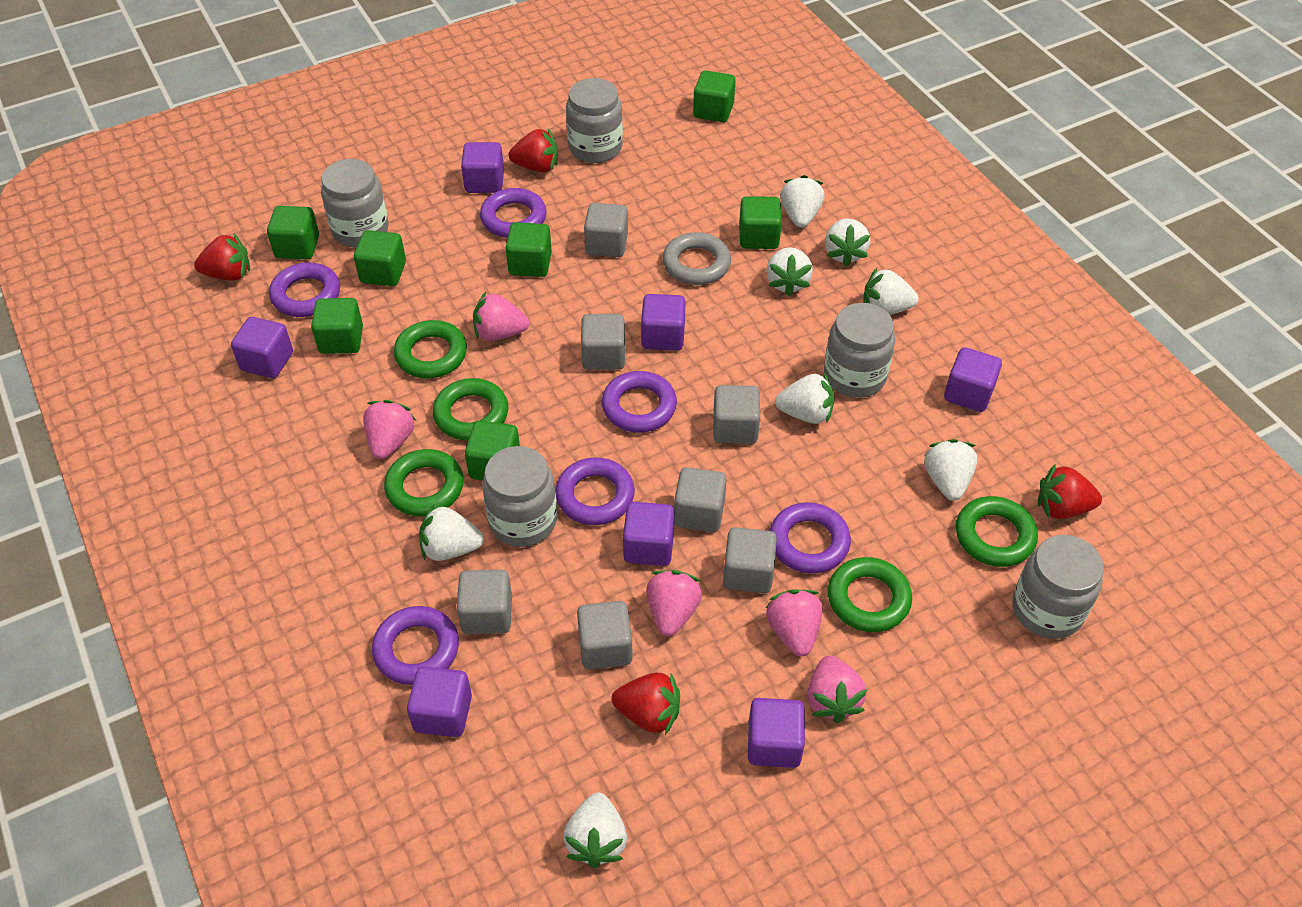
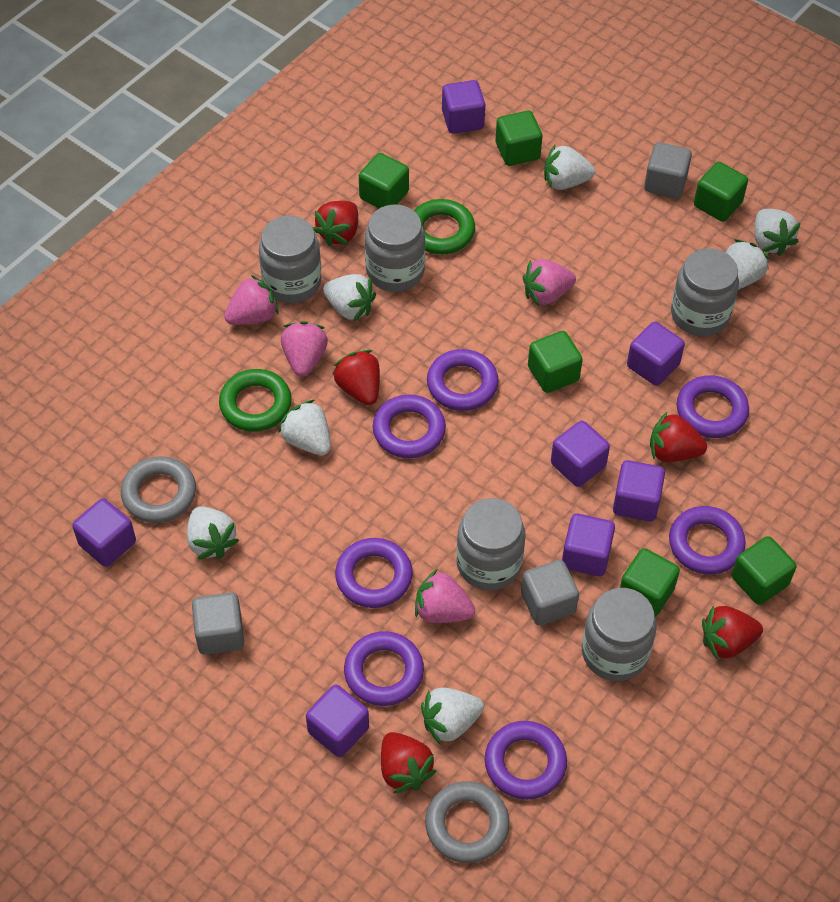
green cube: 7 -> 6
green ring: 5 -> 2
grey cube: 7 -> 3
grey ring: 1 -> 2
pink strawberry: 5 -> 4
purple ring: 6 -> 7
red strawberry: 4 -> 5
white strawberry: 8 -> 7

